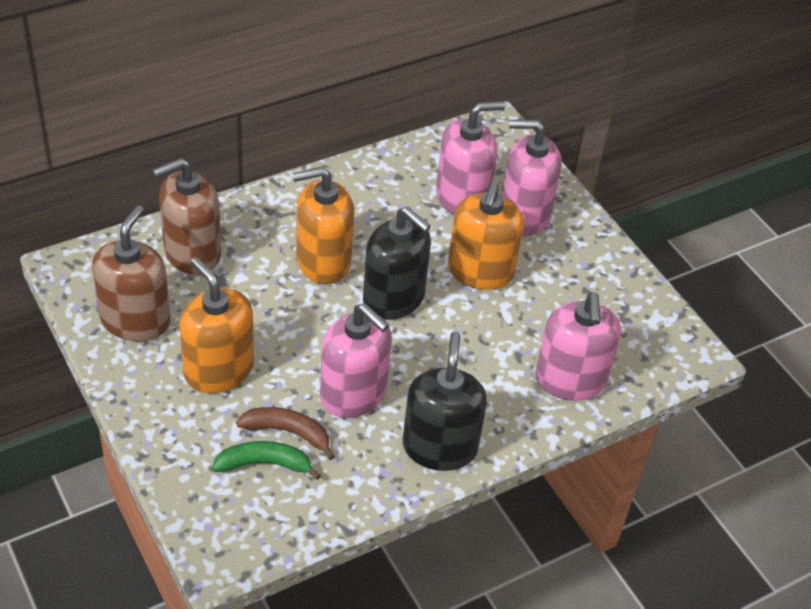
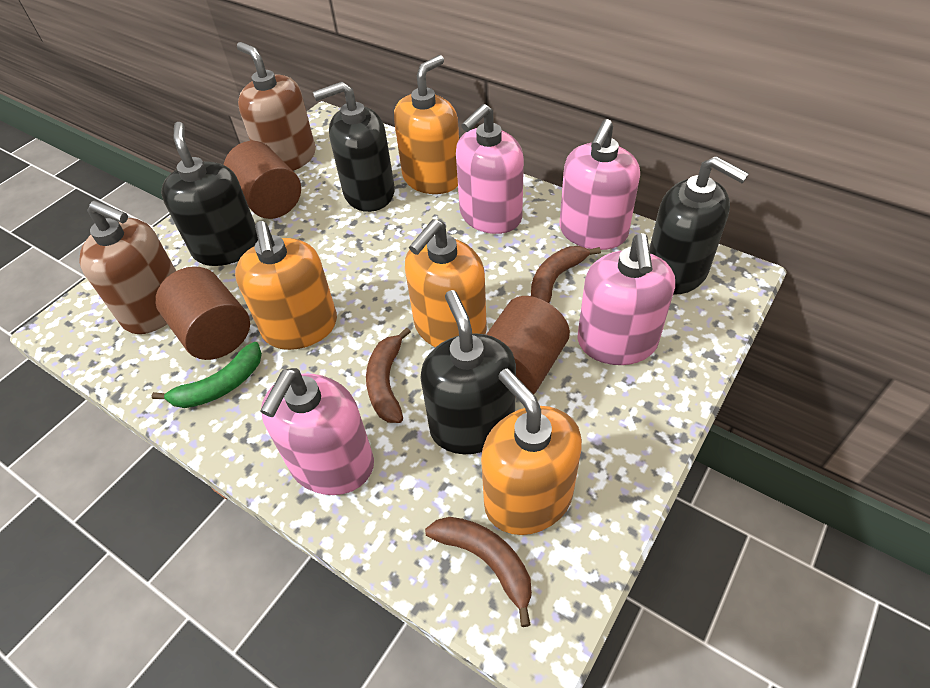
black soap dispenser: 2 -> 4
brown banana: 1 -> 3
brown cylinder: 0 -> 3
orange soap dispenser: 3 -> 4

